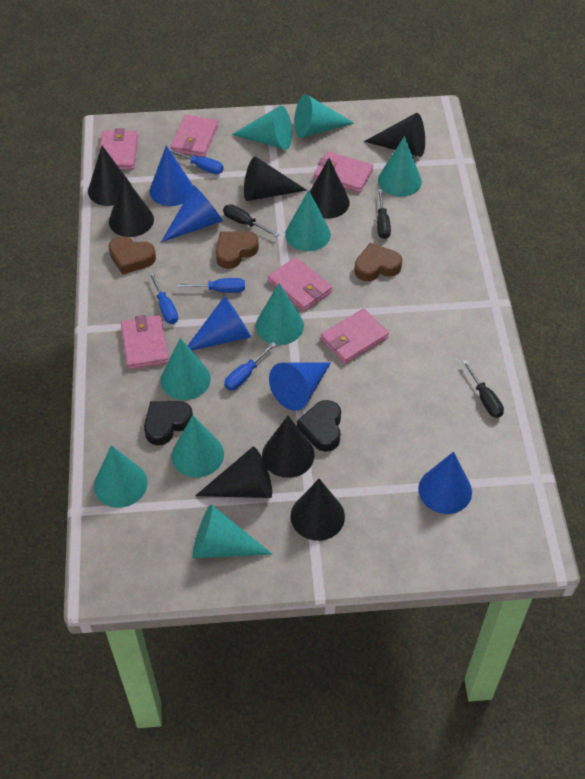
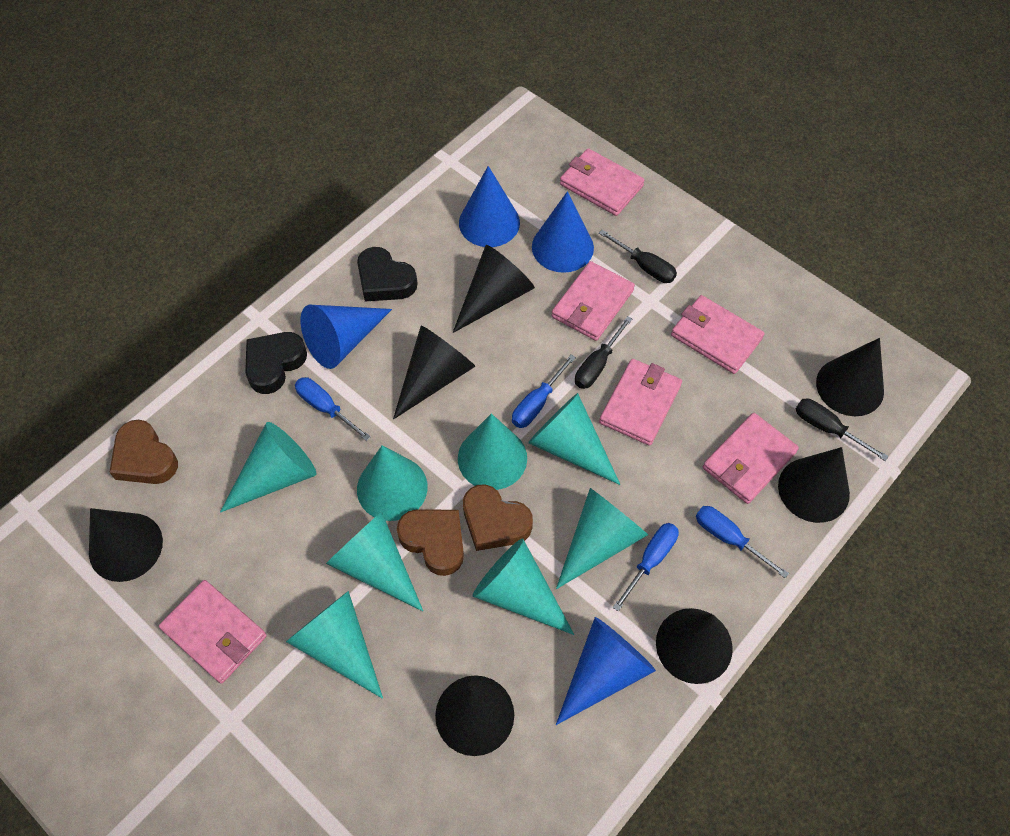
black cone: 8 -> 7
blue cone: 5 -> 4
turquoise cone: 9 -> 8

